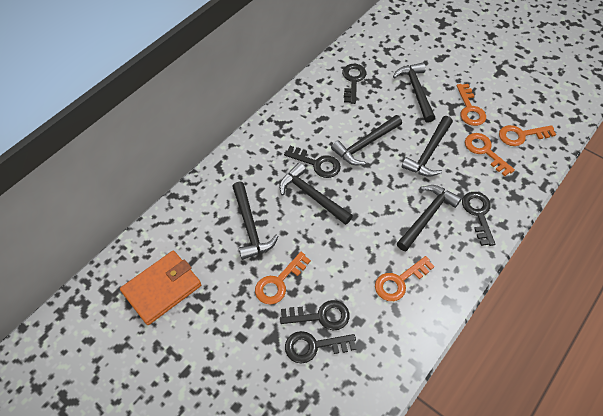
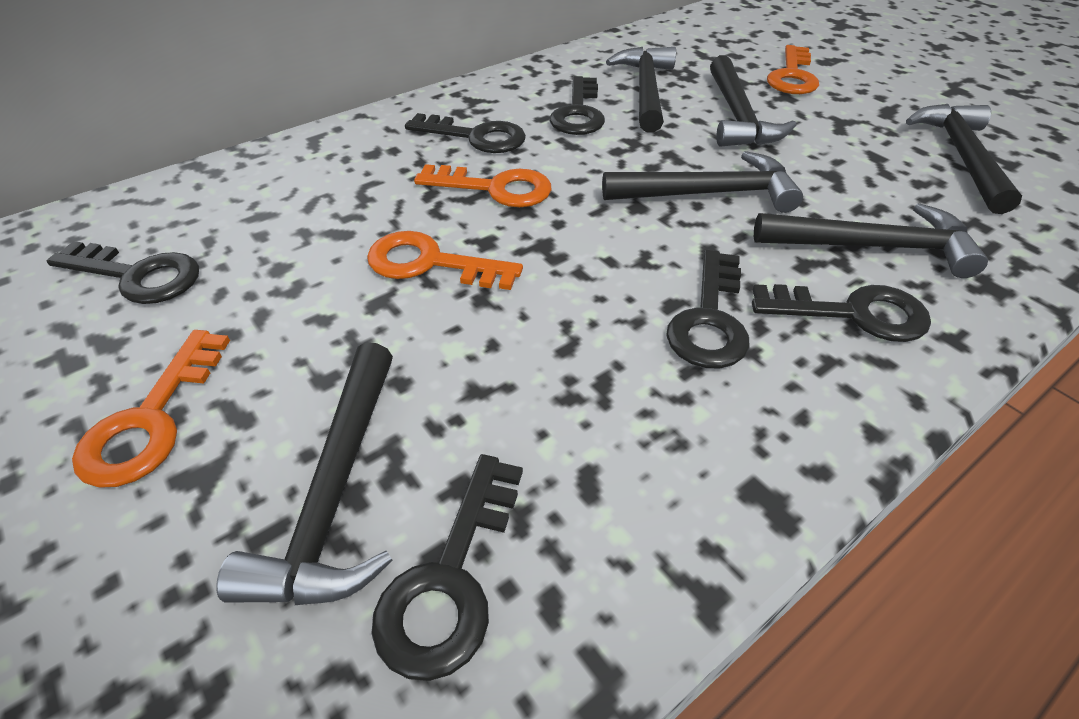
black key: 5 -> 6
orange key: 5 -> 4
orange wallet: 1 -> 0

